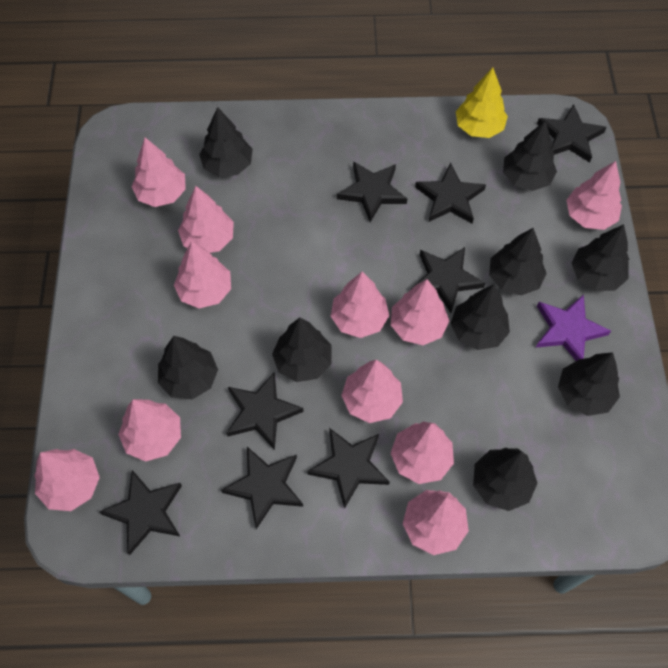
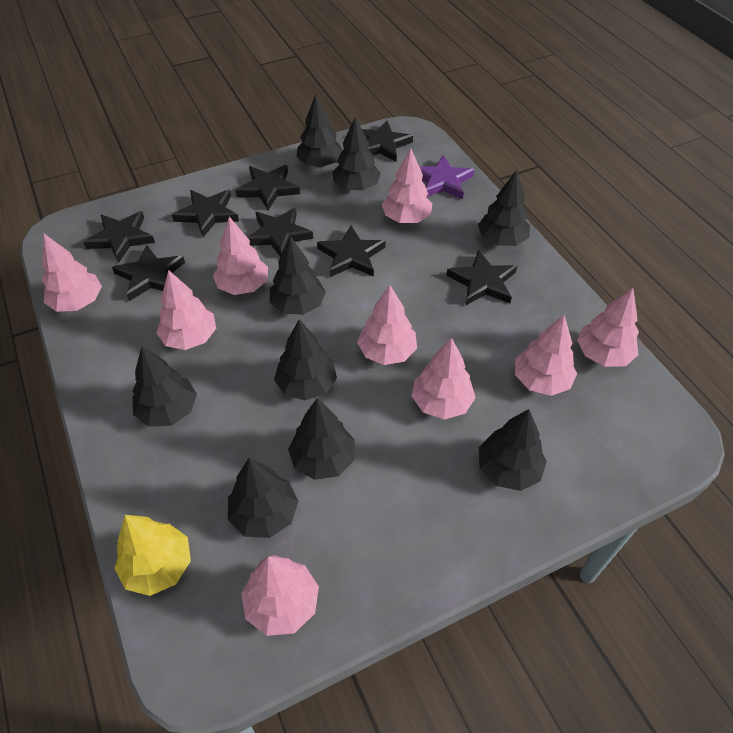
pink tree: 11 -> 9

